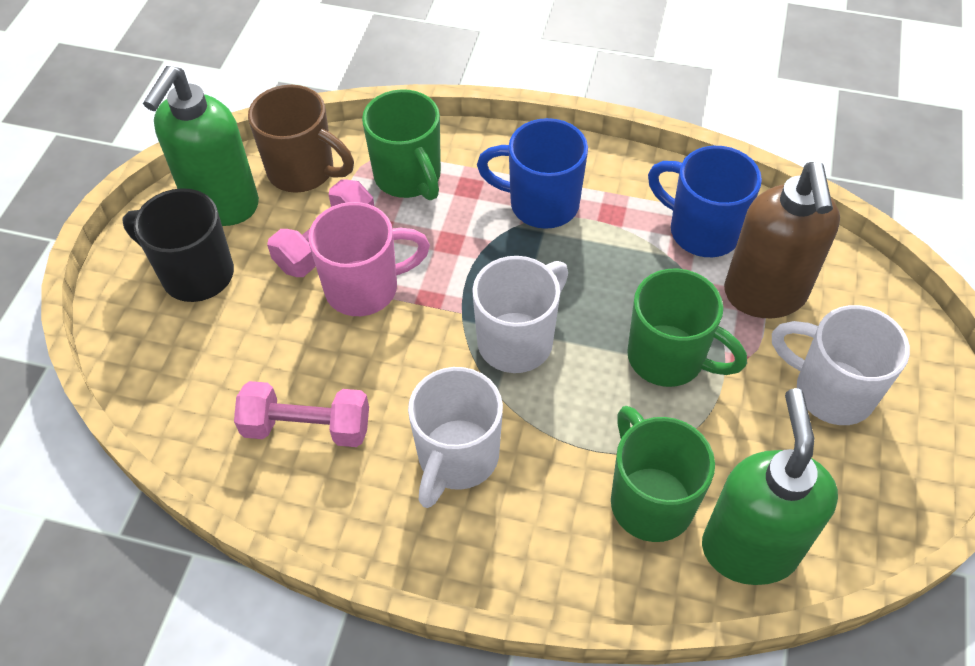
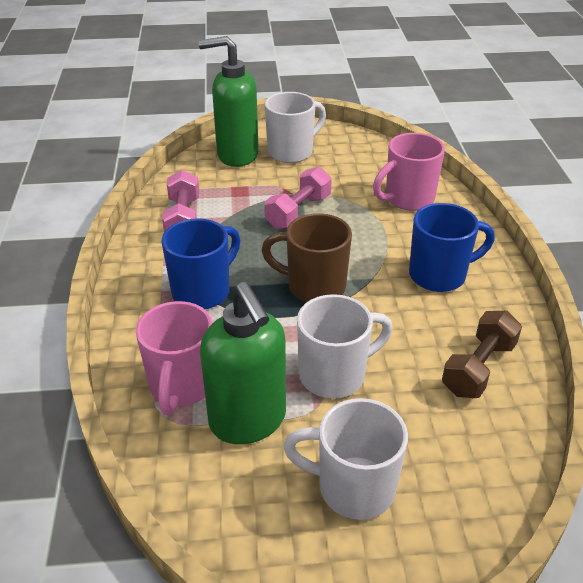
black mug: 1 -> 0
brown dumbbell: 0 -> 1
brown soap dispenser: 1 -> 0
green mug: 3 -> 0
pink mug: 1 -> 2

